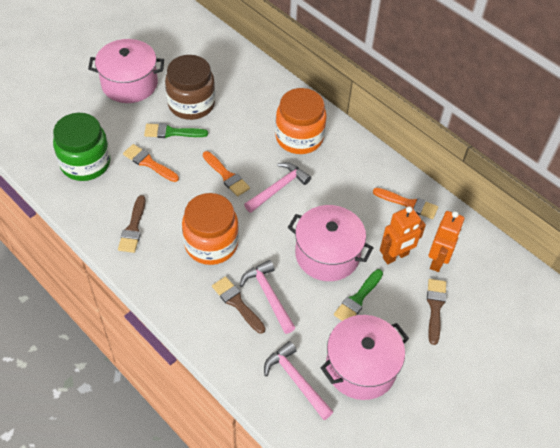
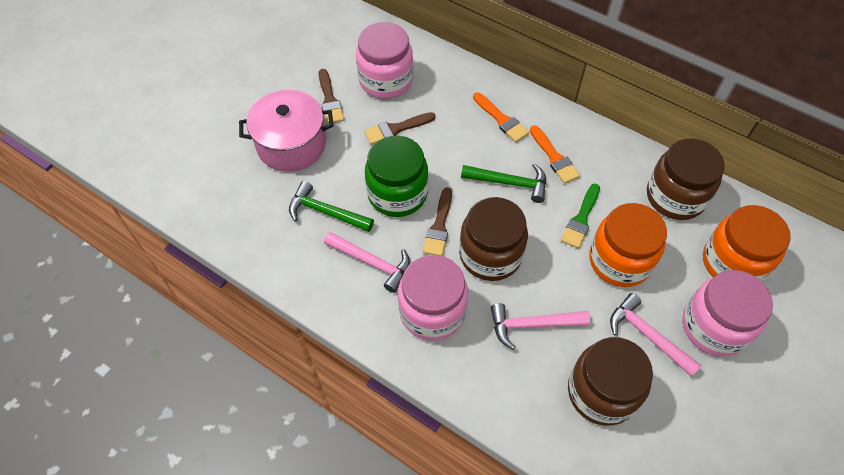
brown jar: 1 -> 3
green brush: 2 -> 1
green hammer: 0 -> 2
orange brush: 3 -> 2
orange robot: 2 -> 0
pink jar: 0 -> 3
pink pot: 3 -> 1

